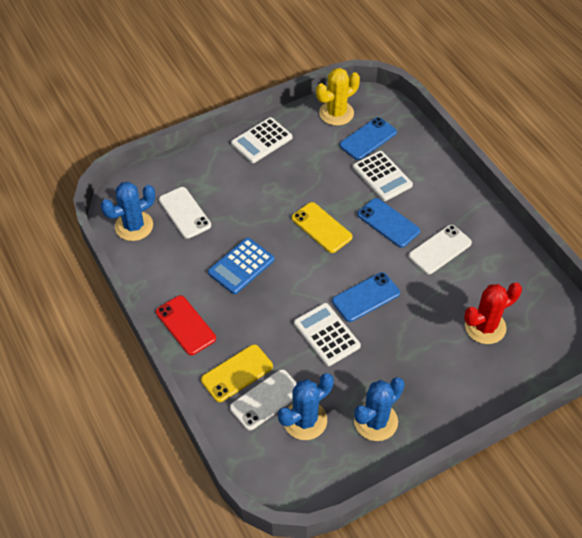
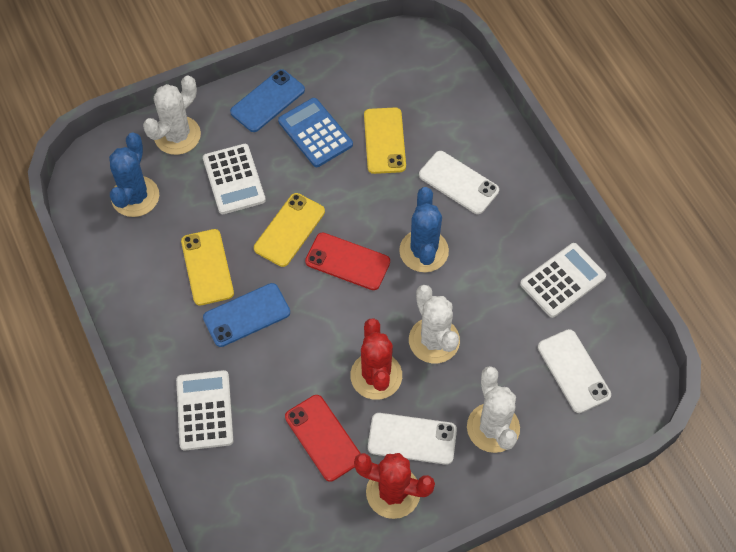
blue cactus: 3 -> 2
blue phone: 3 -> 2
red cactus: 1 -> 2
red phone: 1 -> 2
white cactus: 0 -> 3
yellow cactus: 1 -> 0
yellow phone: 2 -> 3

